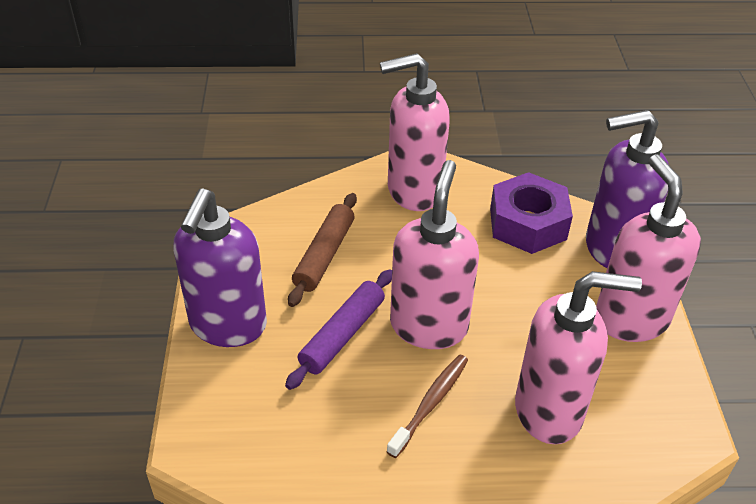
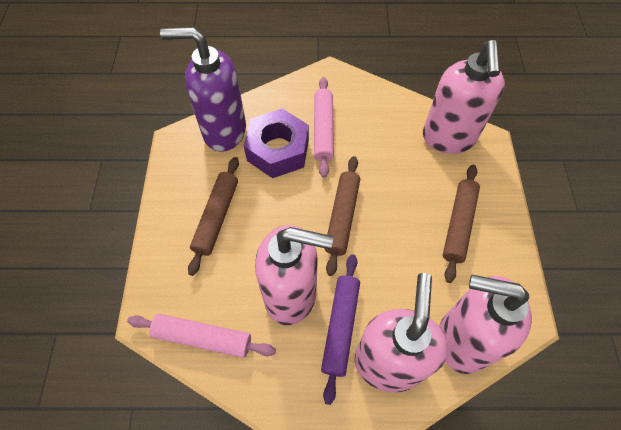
brown rolling pin: 1 -> 3
brown toothbrush: 1 -> 0
pink rolling pin: 0 -> 2
purple soap dispenser: 2 -> 1

